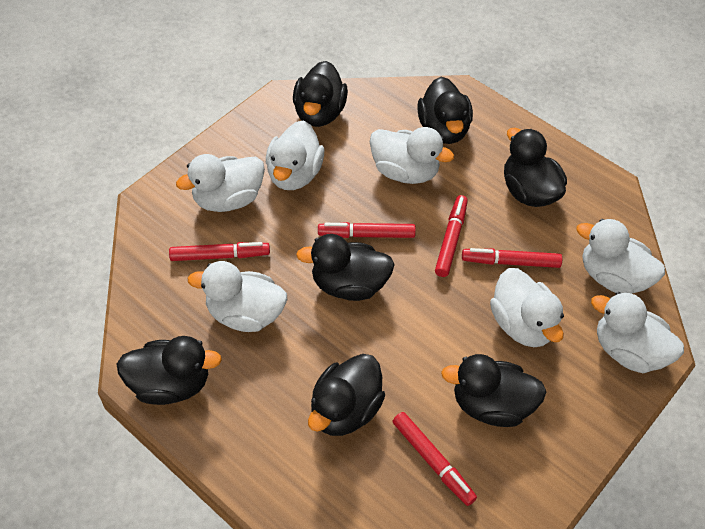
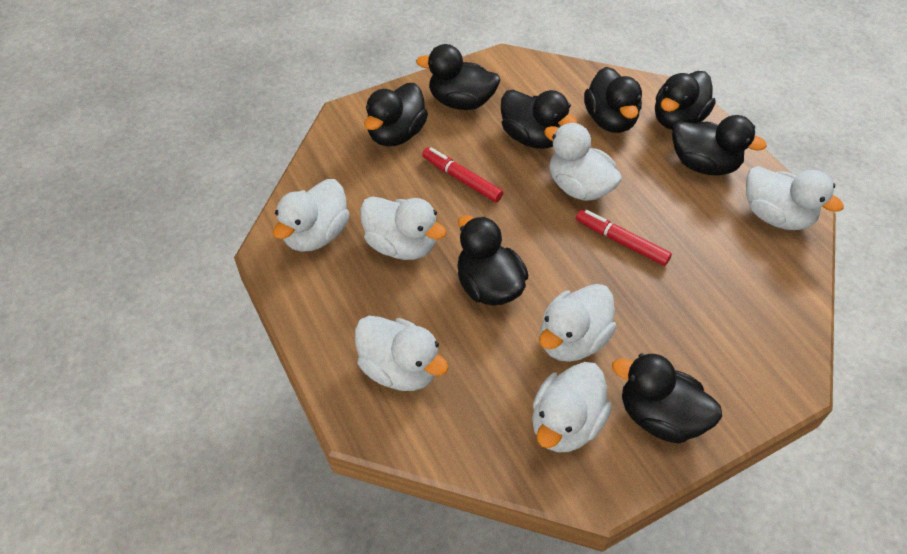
black duck: 7 -> 8
red marker: 5 -> 2

